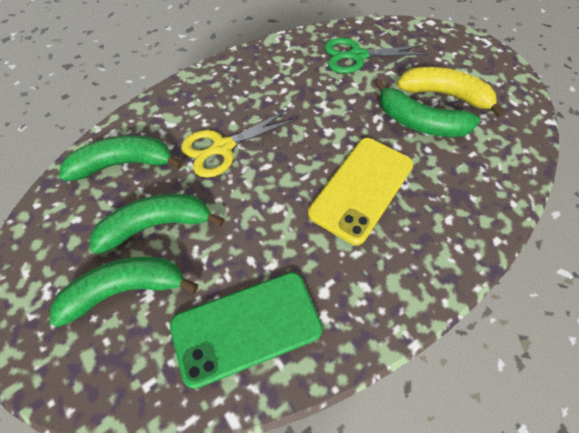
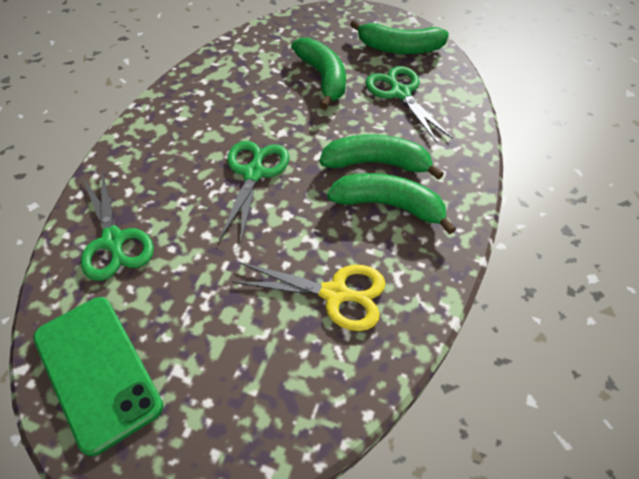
green scissors: 1 -> 3
yellow banana: 1 -> 0
yellow phone: 1 -> 0

